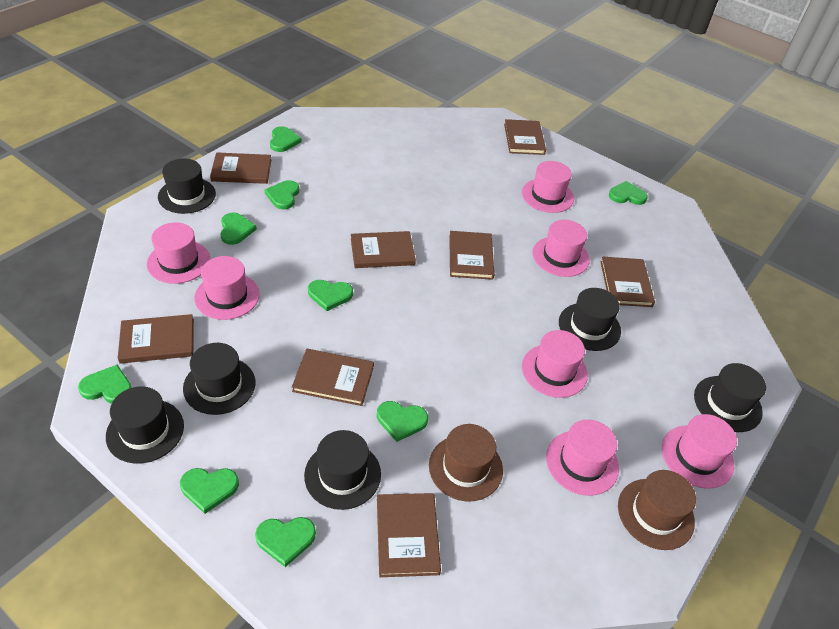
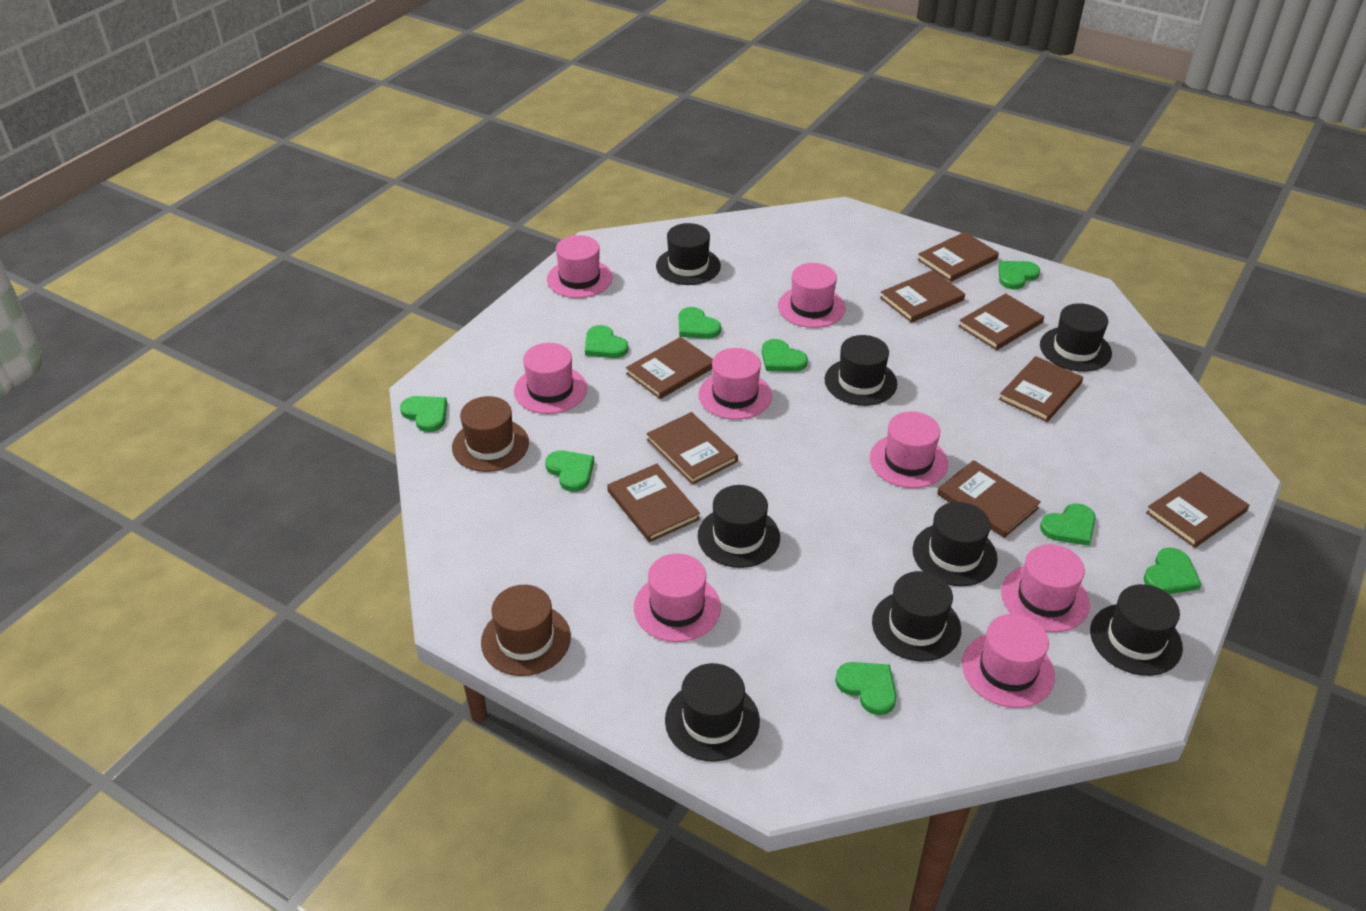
black hat: 6 -> 8
brown book: 8 -> 9
pink hat: 7 -> 8

